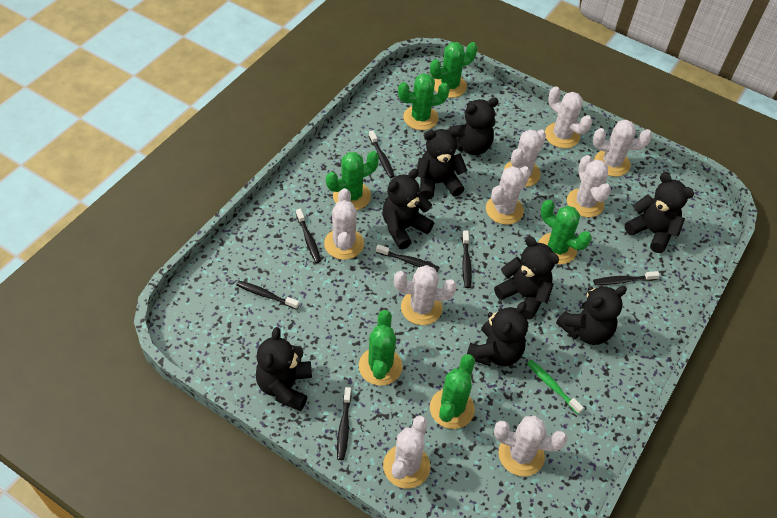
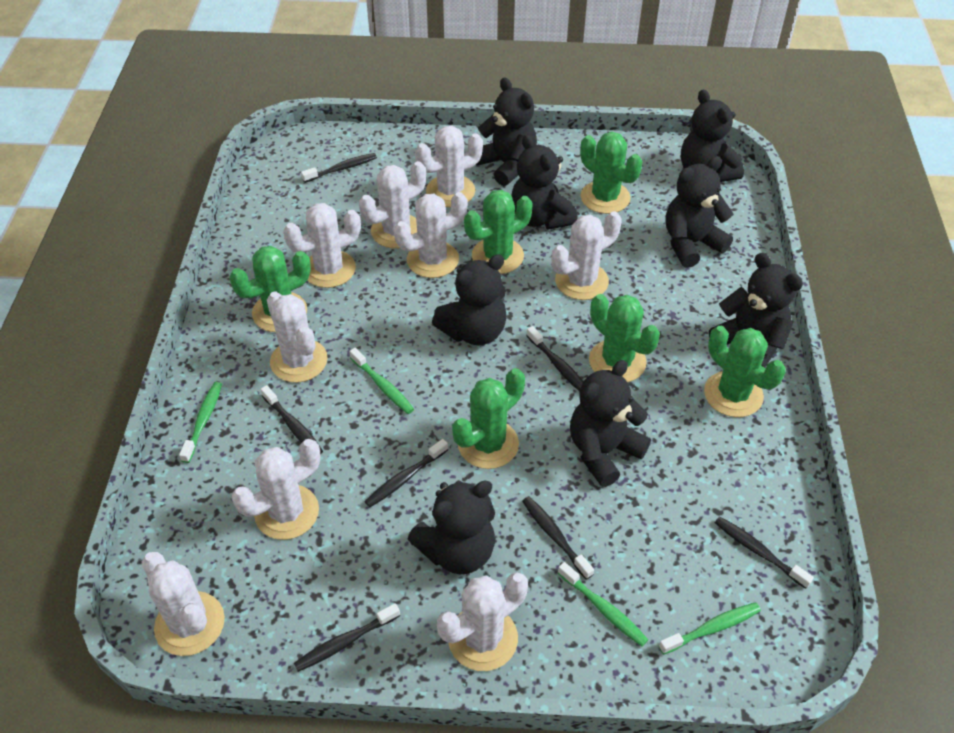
green toothbrush: 1 -> 4

